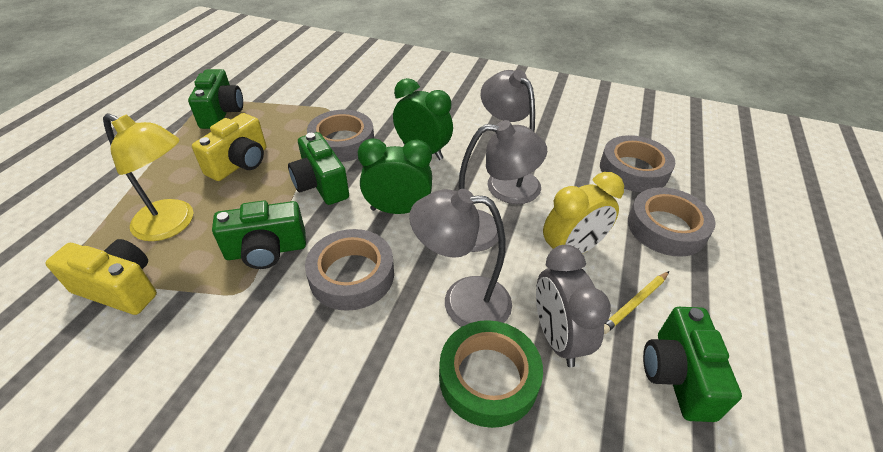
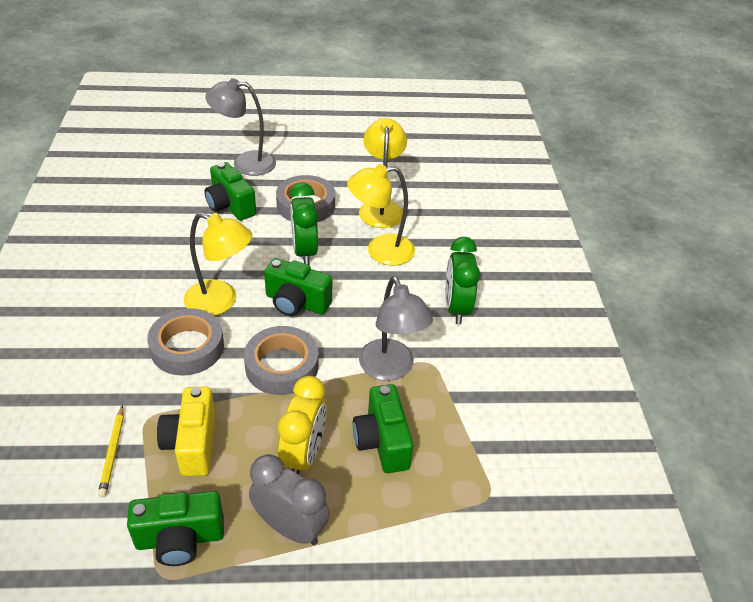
green tape: 1 -> 0
grey lamp: 3 -> 2
grey tape: 4 -> 3
yellow camera: 2 -> 1
yellow lamp: 1 -> 3

